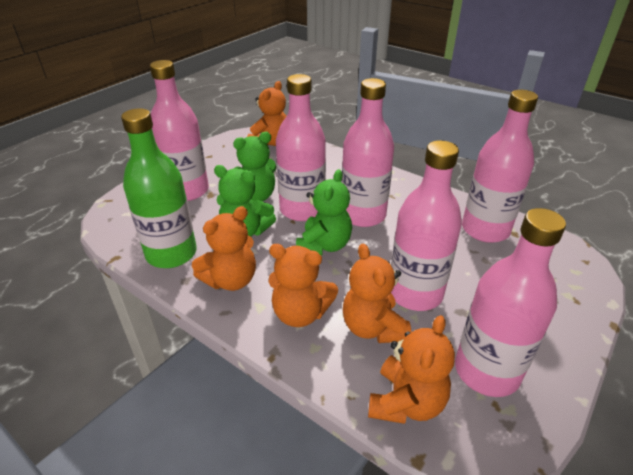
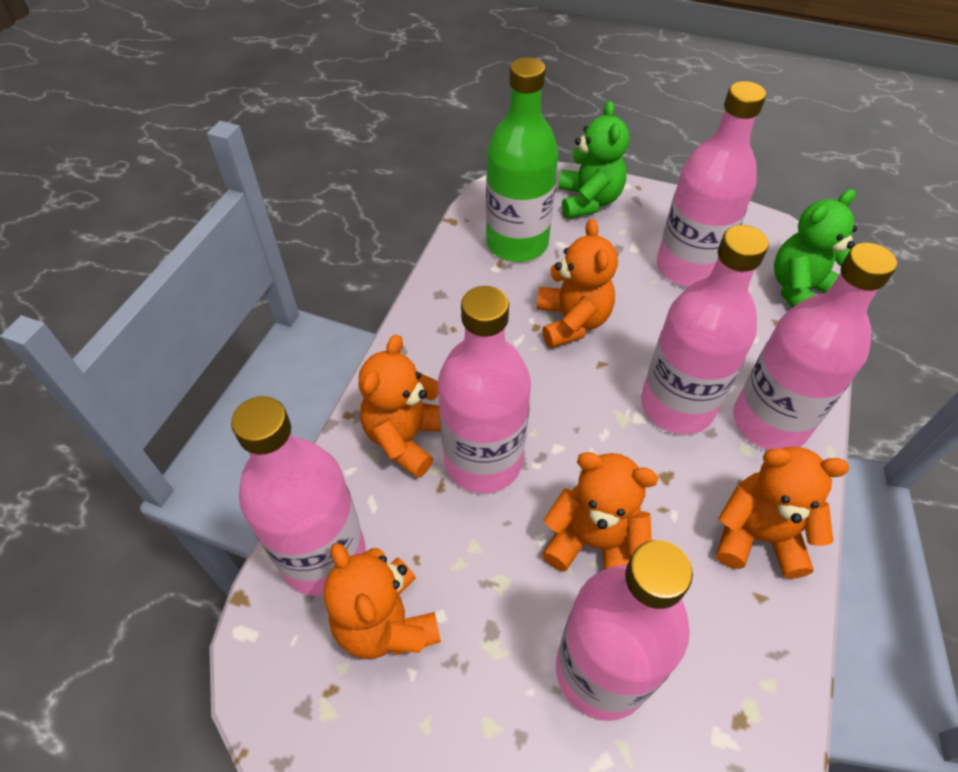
green teddy bear: 3 -> 2

